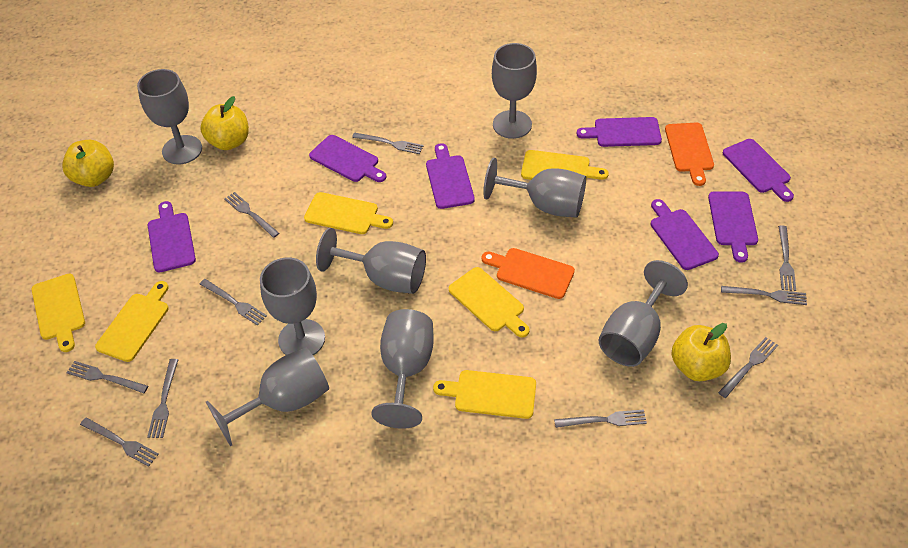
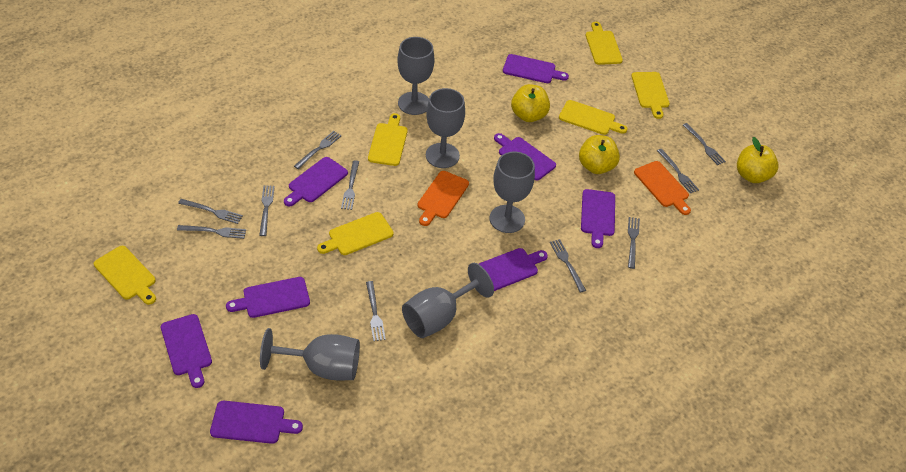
grey goblet: 8 -> 5
purple cutting board: 7 -> 8

